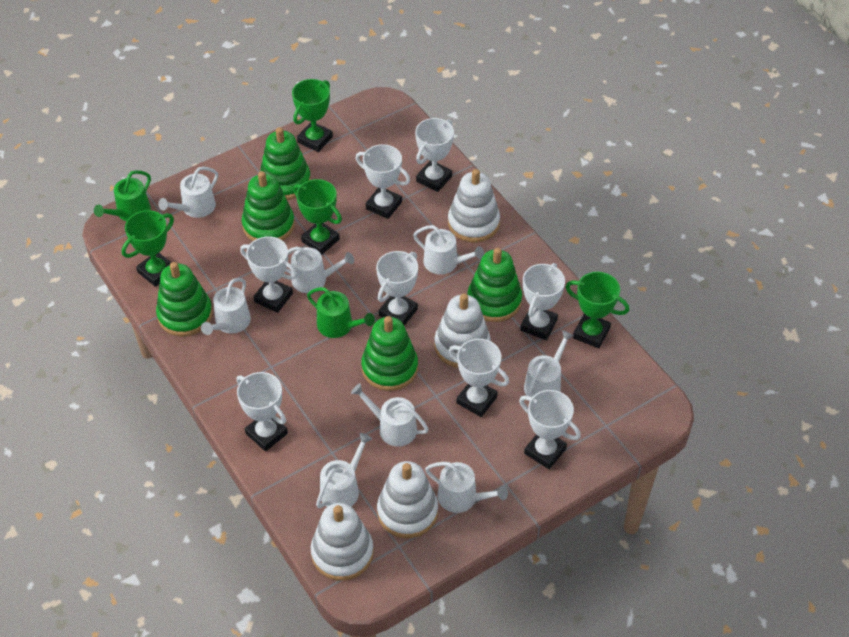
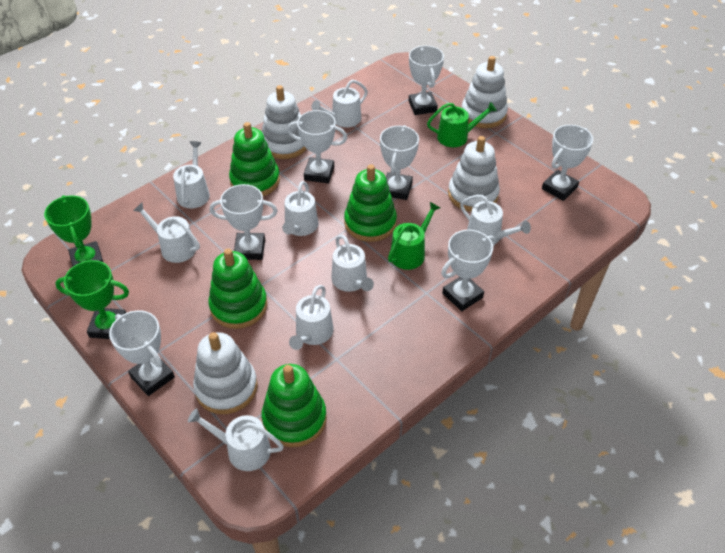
green stacking toy: 5 -> 4
green trophy: 4 -> 2
white trophy: 8 -> 7

